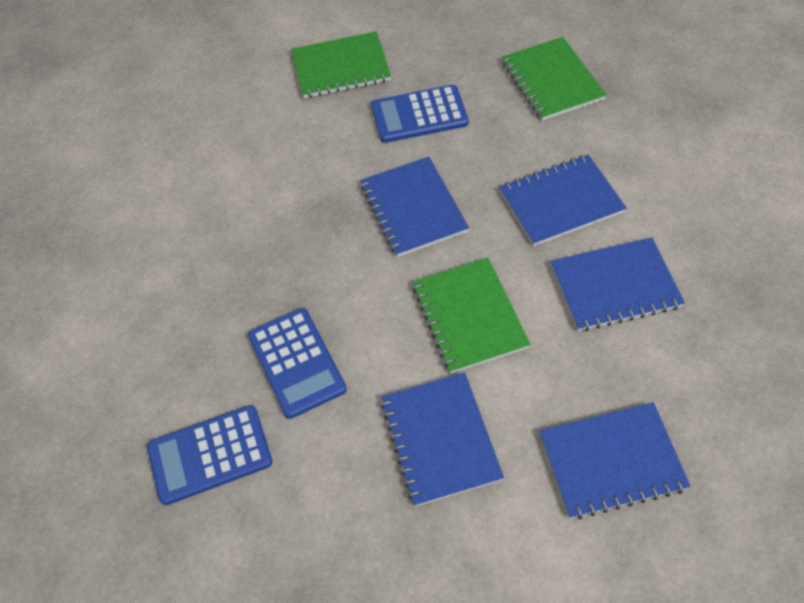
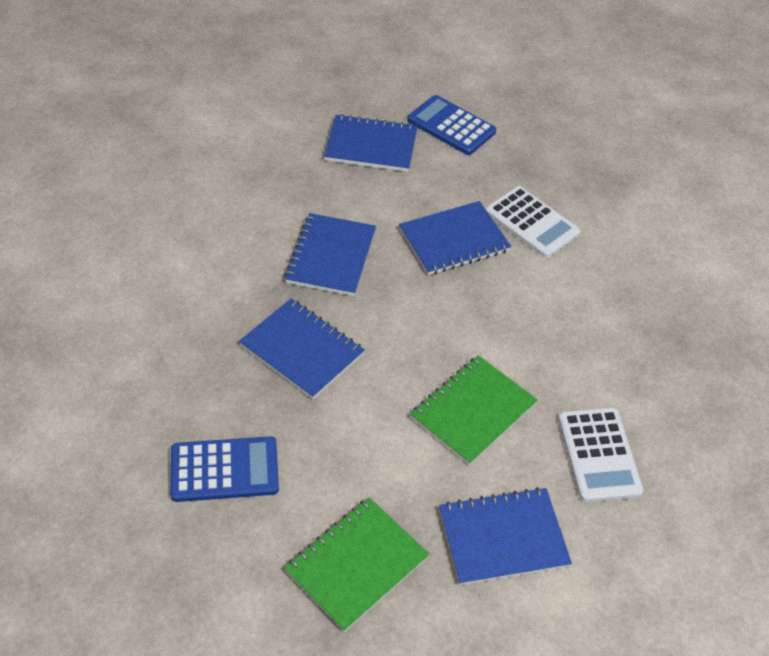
blue calculator: 3 -> 2
green notebook: 3 -> 2
white calculator: 0 -> 2

